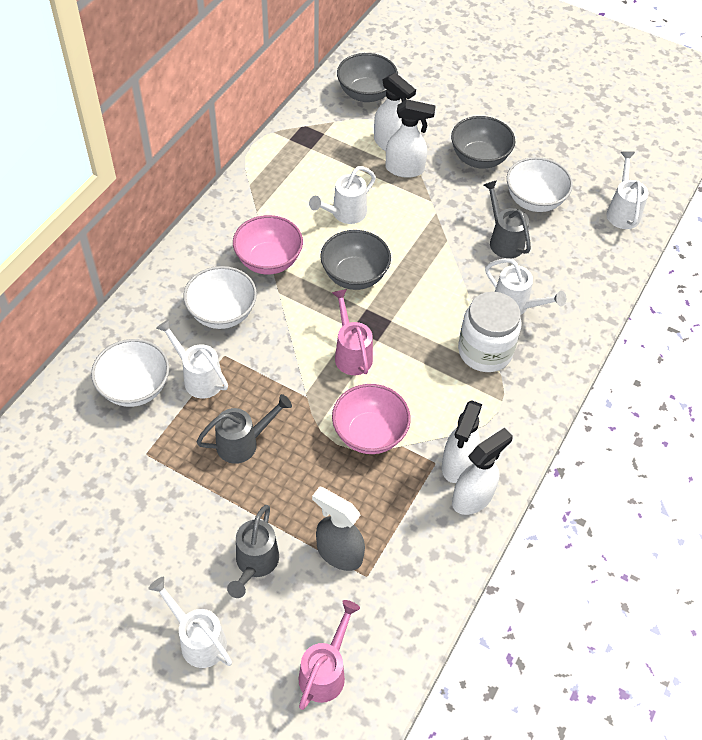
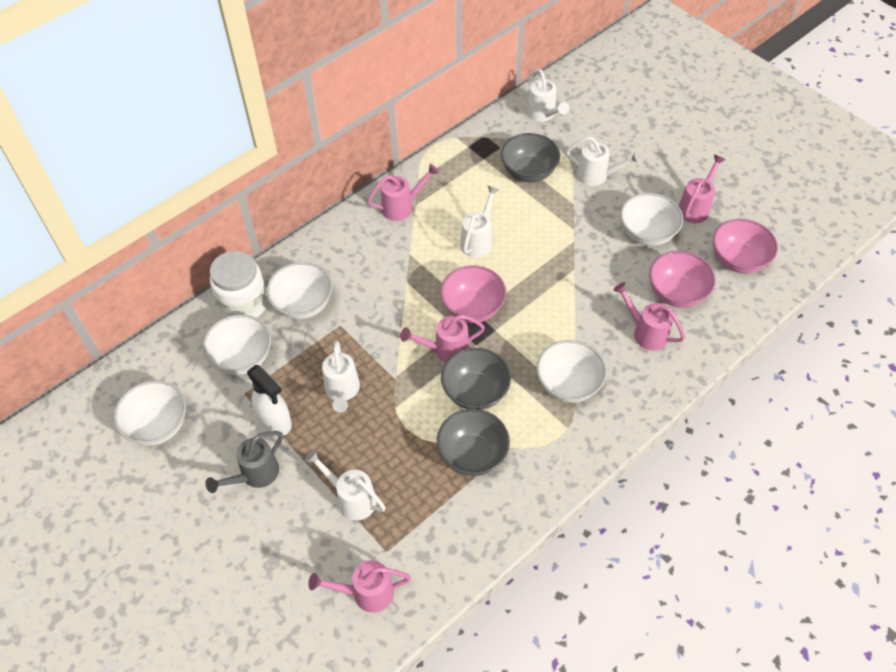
grey spray bottle: 1 -> 0
grey watering can: 3 -> 1
pink bowl: 2 -> 3
pink watering can: 2 -> 5
white bowl: 3 -> 5
white spray bottle: 4 -> 1

